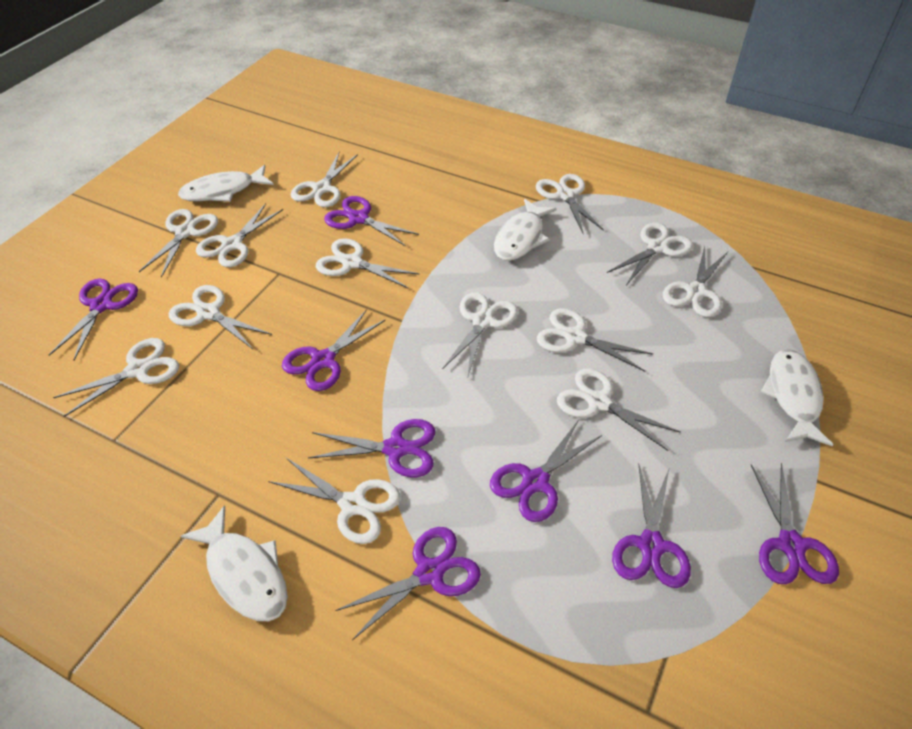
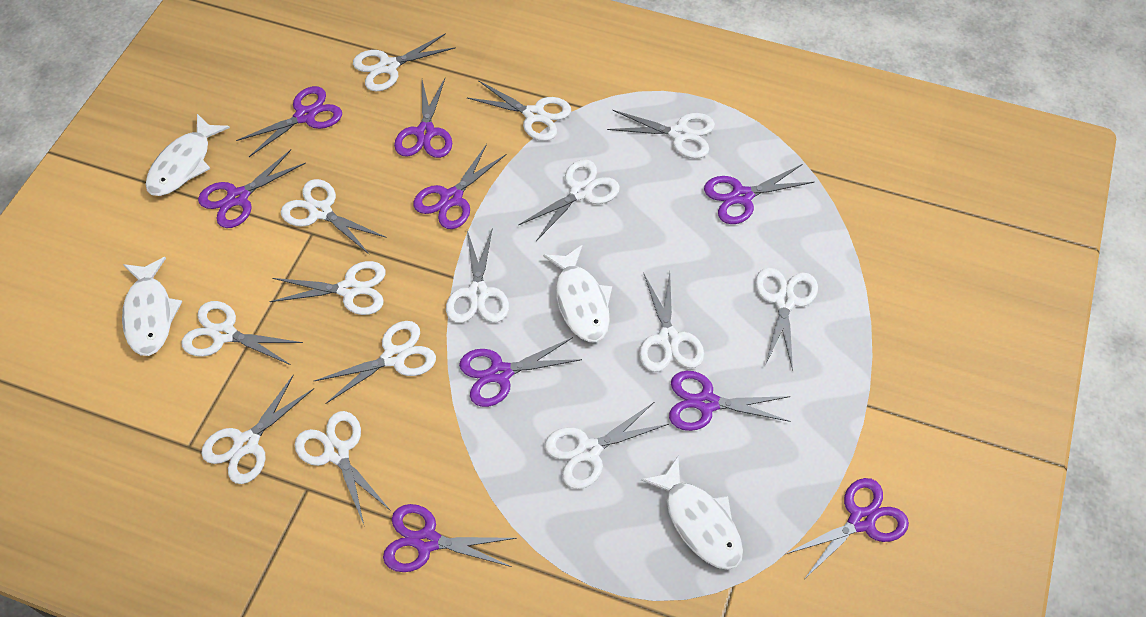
purple scissors: 8 -> 9
white scissors: 13 -> 14

